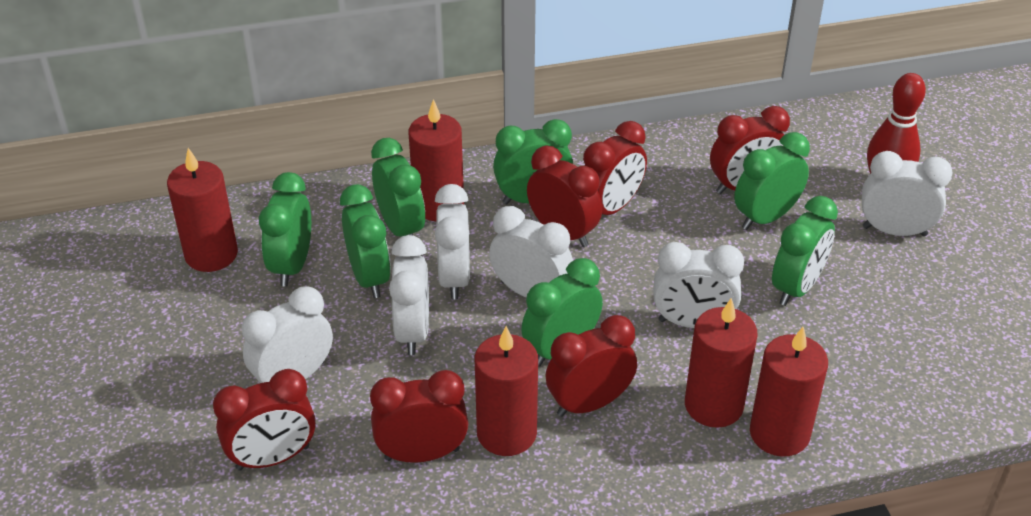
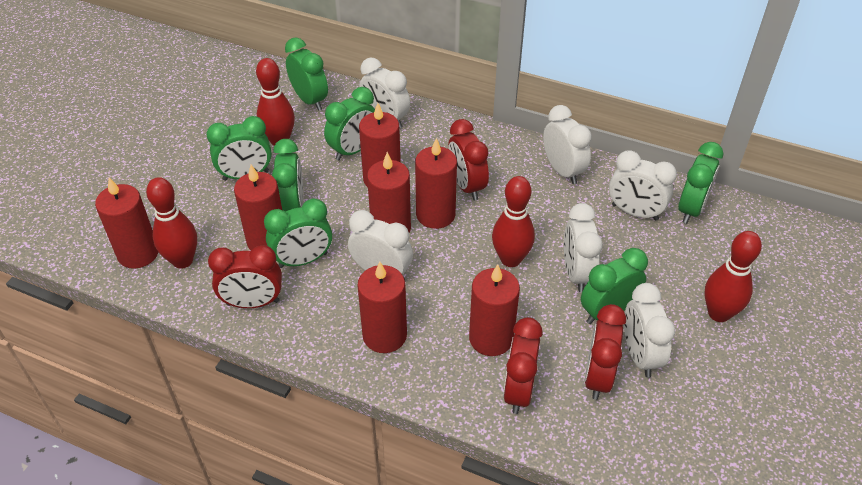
red bowling pin: 1 -> 4
red candle: 5 -> 7
red clock: 6 -> 4

